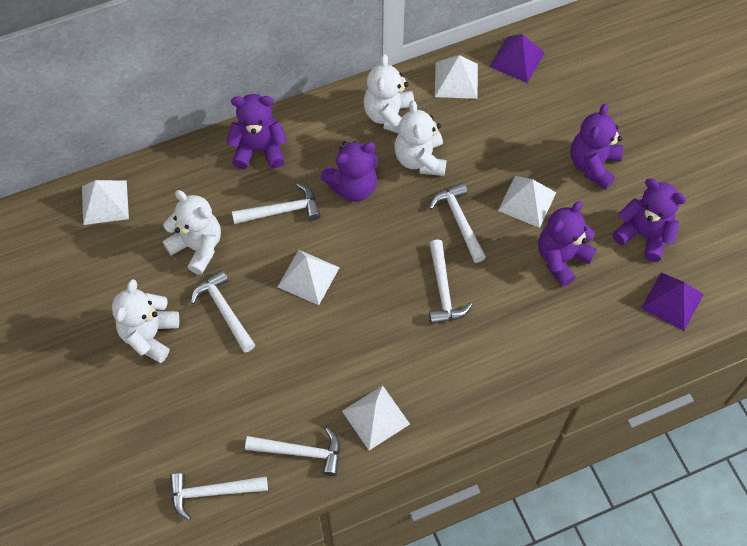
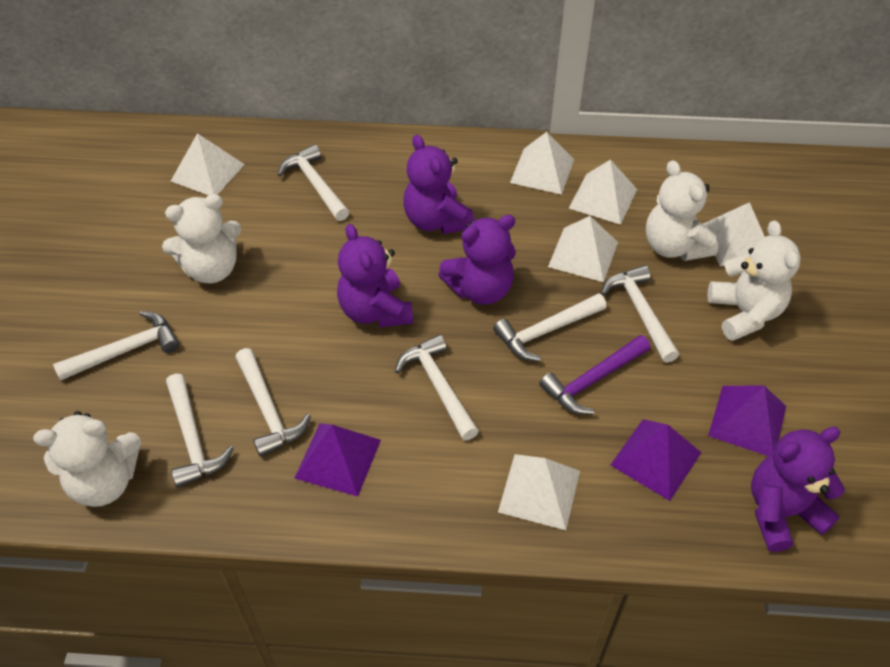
purple hammer: 0 -> 1
purple pyramid: 2 -> 3
purple teddy bear: 5 -> 4
white hammer: 6 -> 7
white pyramid: 5 -> 6

